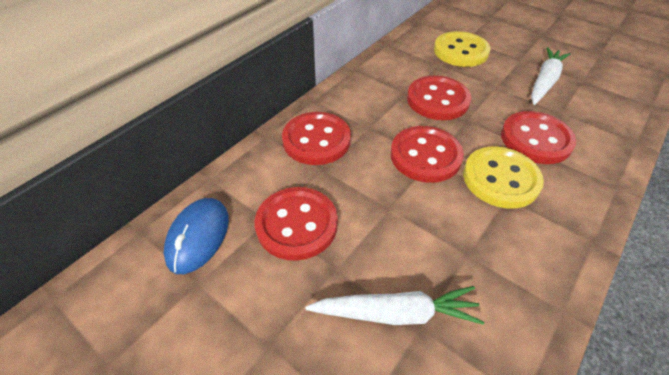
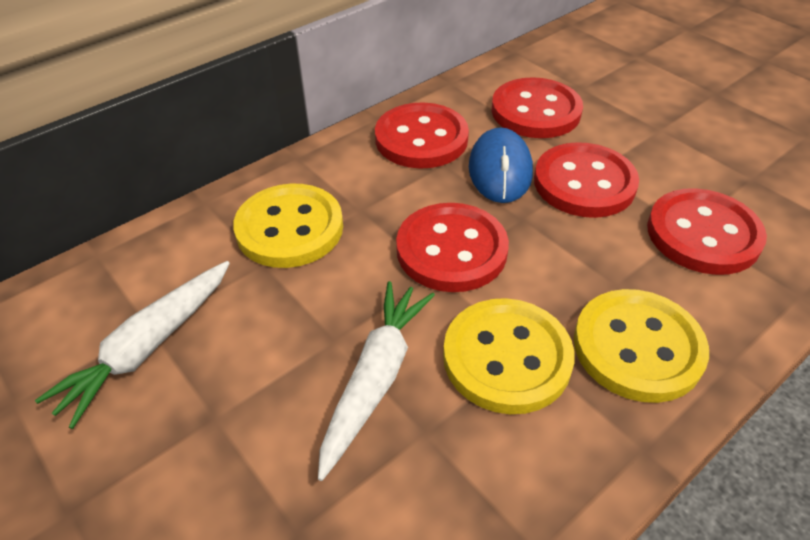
yellow button: 2 -> 3

